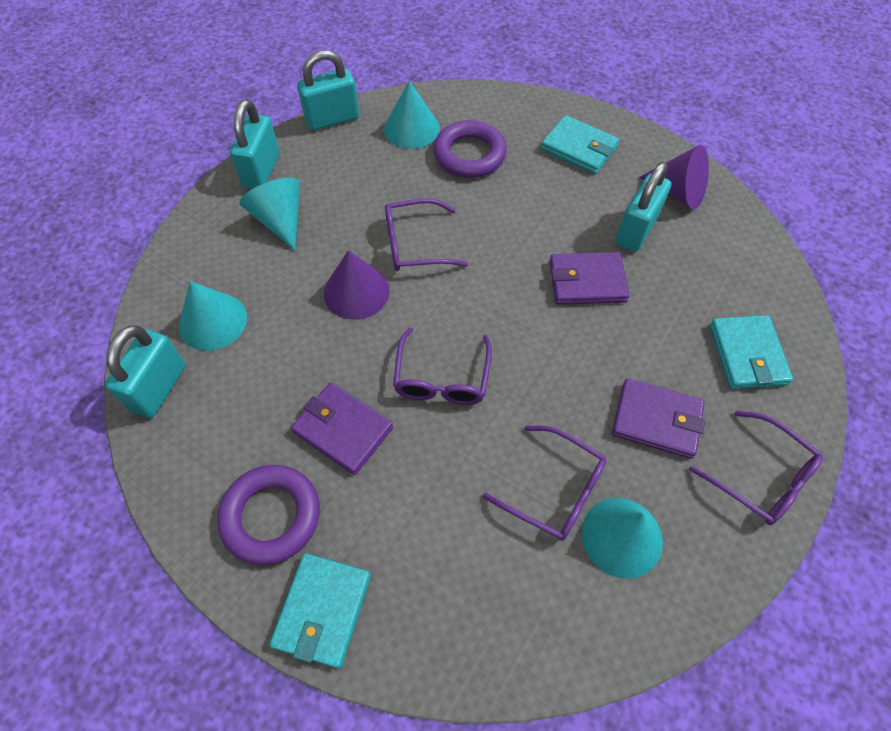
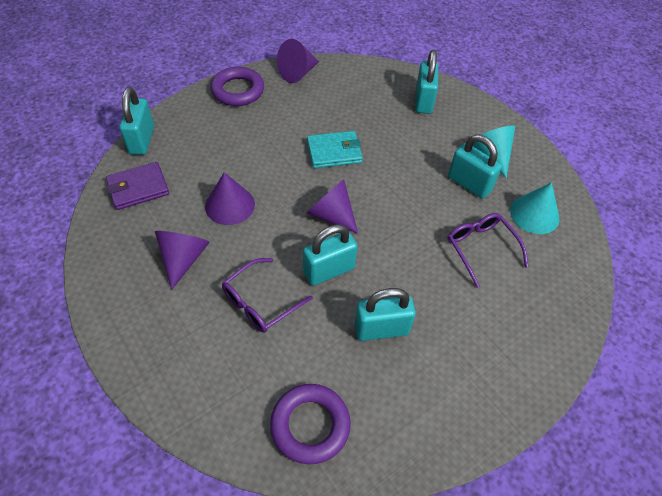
purple cone: 2 -> 4
purple glasses: 4 -> 2
purple wallet: 3 -> 1
turquoise cone: 4 -> 2
turquoise padlock: 4 -> 5
turquoise wallet: 3 -> 1

